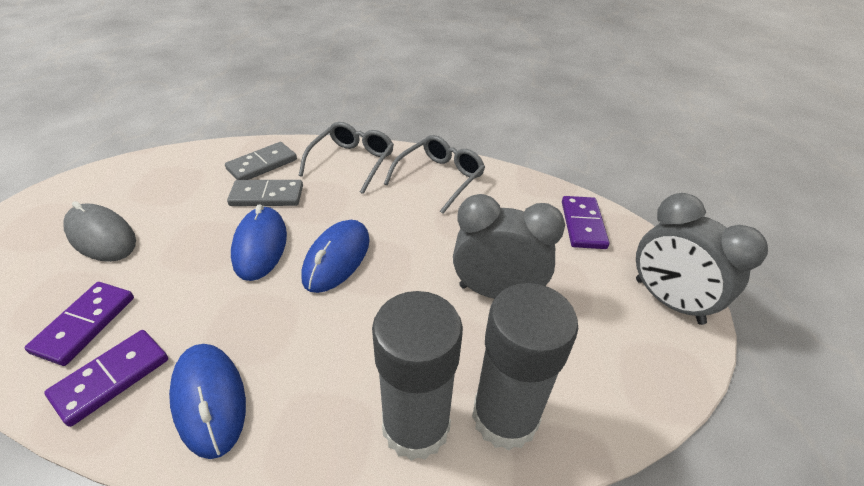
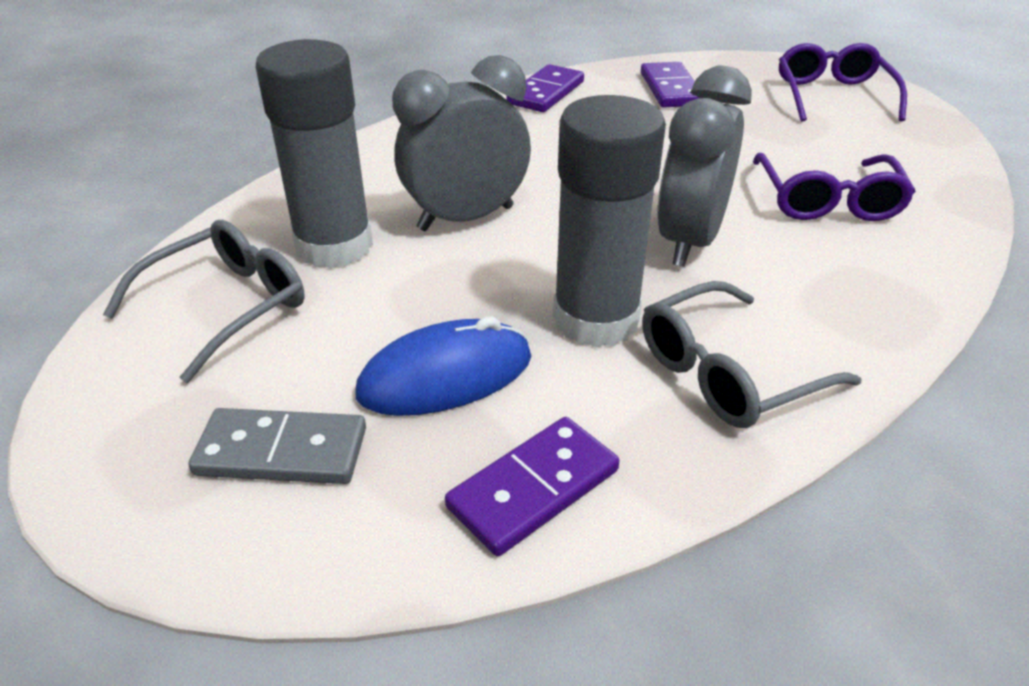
blue mouse: 3 -> 1
grey domino: 2 -> 1
grey mouse: 1 -> 0
purple glasses: 0 -> 2

